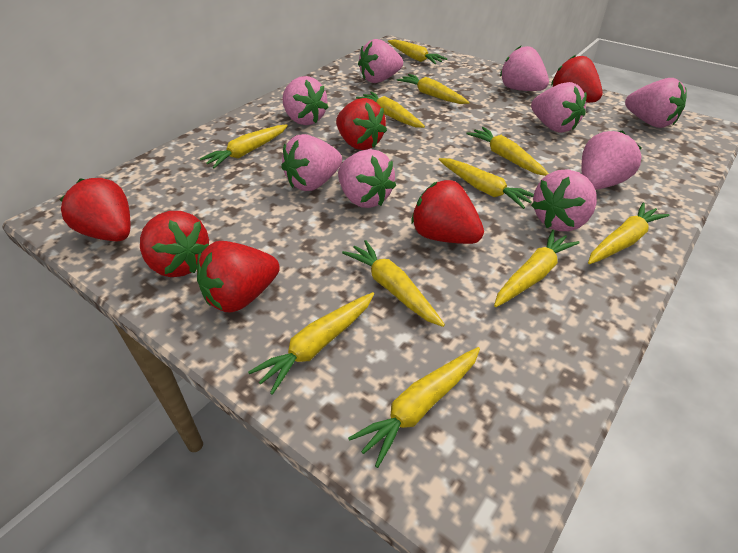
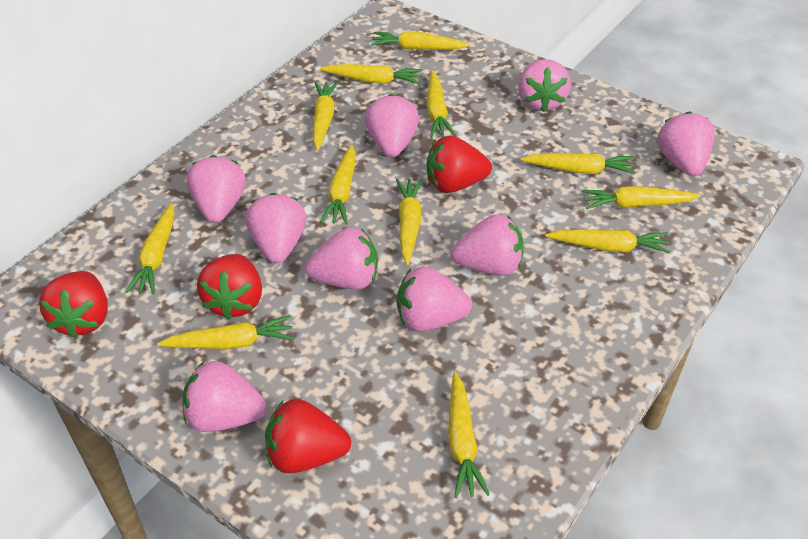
red strawberry: 6 -> 4
yellow carrot: 11 -> 12

